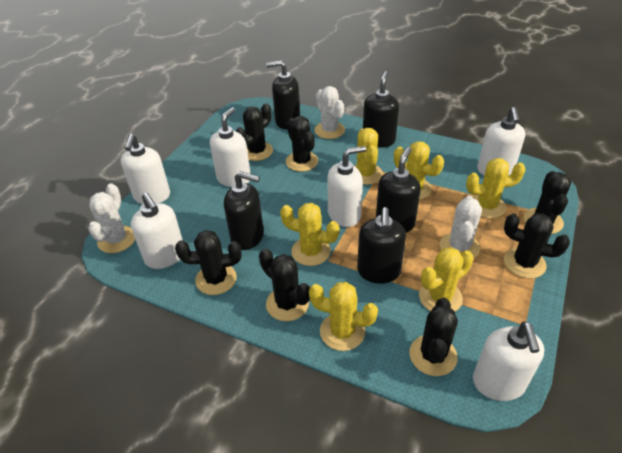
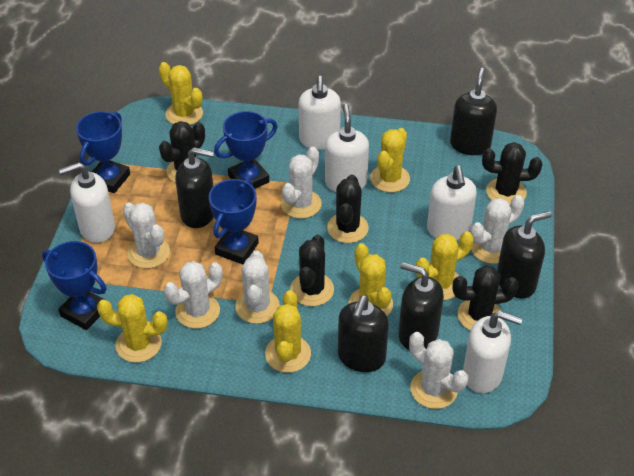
black cactus: 7 -> 5
blue trophy: 0 -> 4
white cactus: 3 -> 6
white soap dispenser: 6 -> 5

